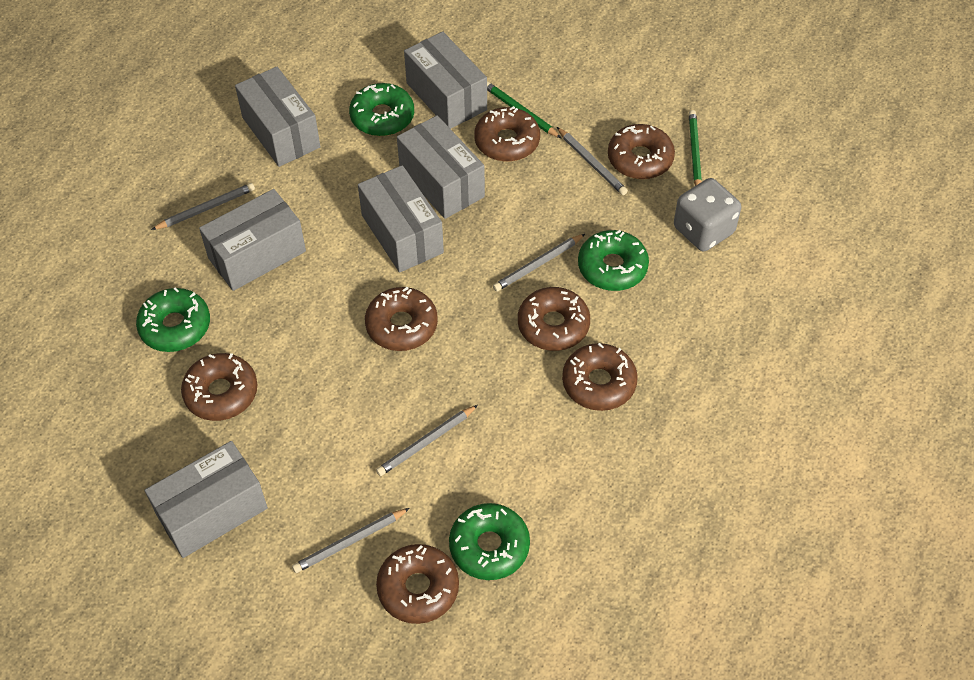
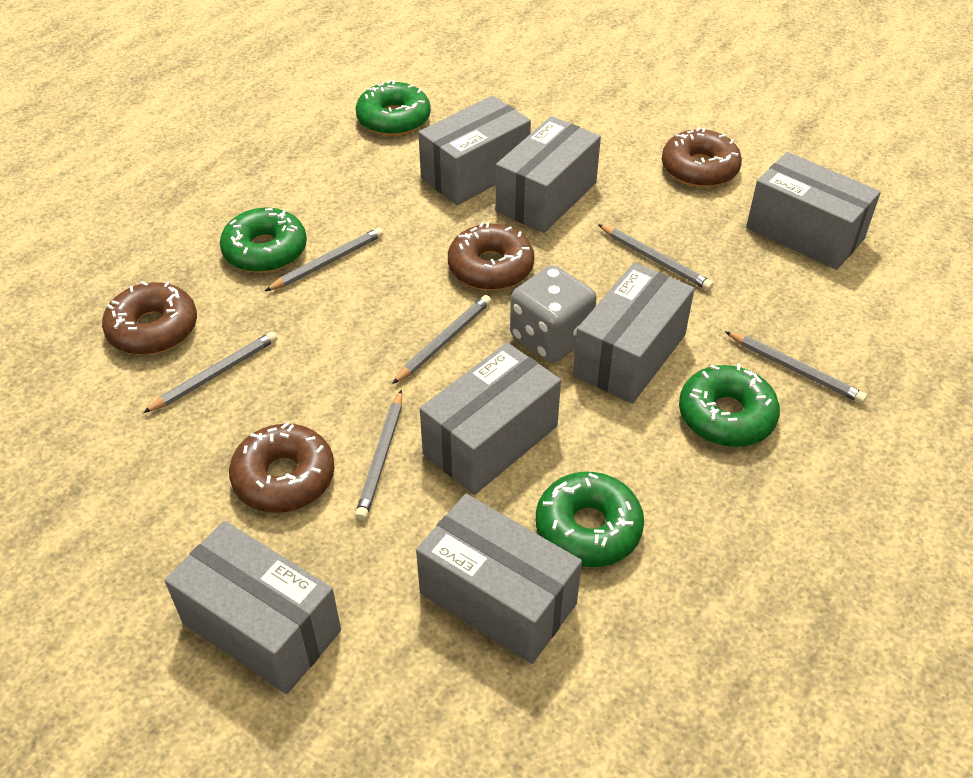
brown donut: 7 -> 4
green pencil: 2 -> 0
grey box: 6 -> 7
grey pencil: 5 -> 6

